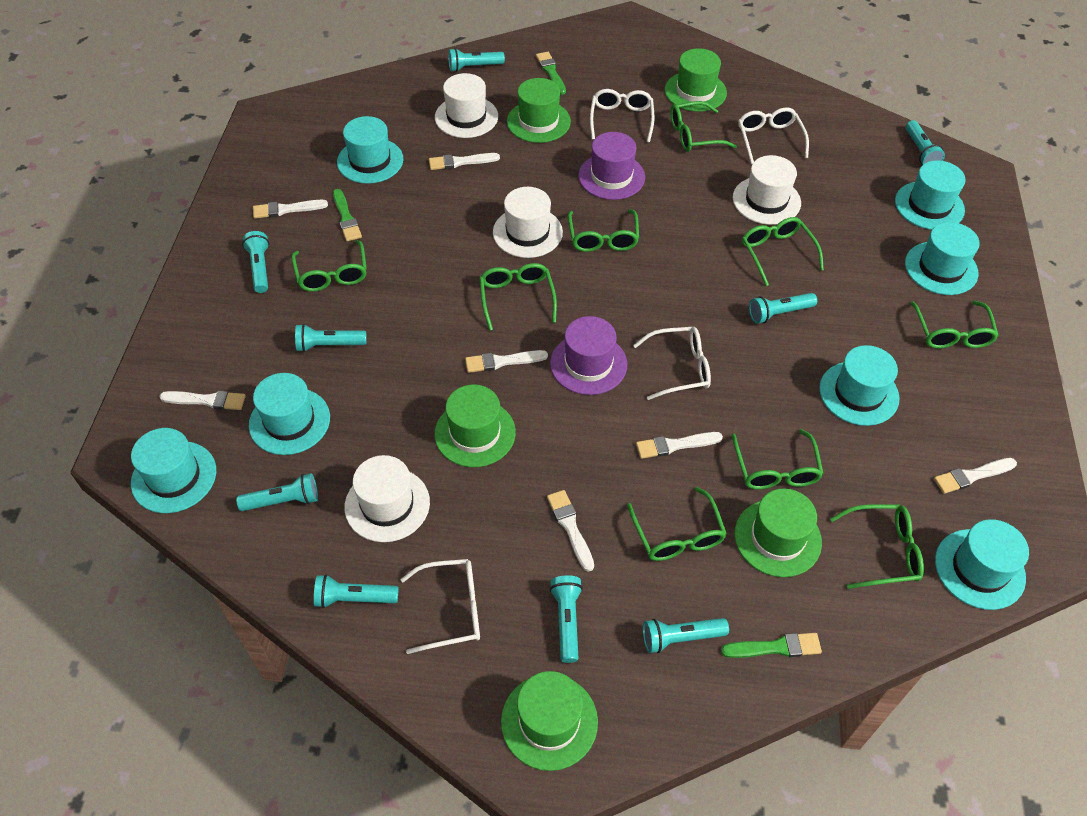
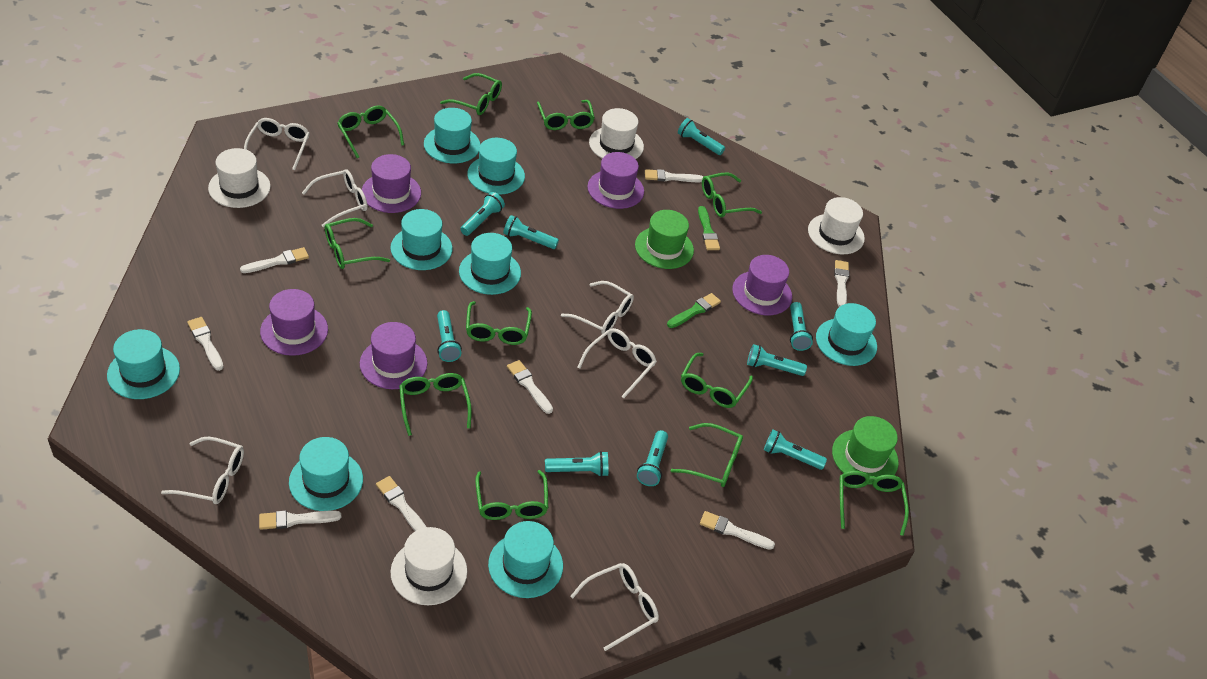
green brush: 3 -> 2
green glasses: 9 -> 11
green hat: 5 -> 2
purple hat: 2 -> 5
turquoise hat: 7 -> 8
white brush: 7 -> 8
white glasses: 4 -> 6

